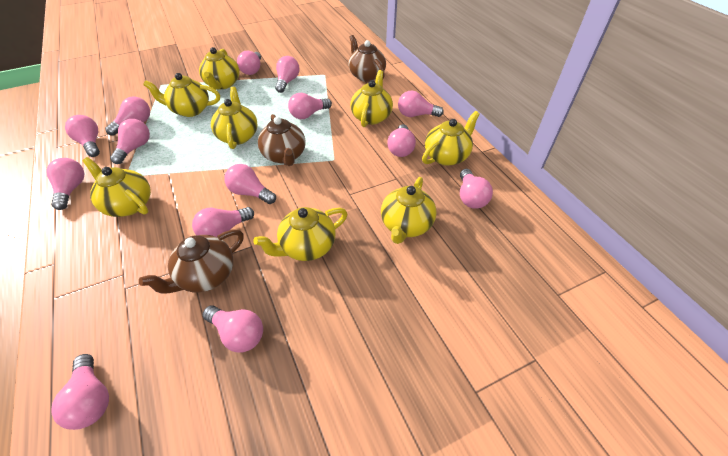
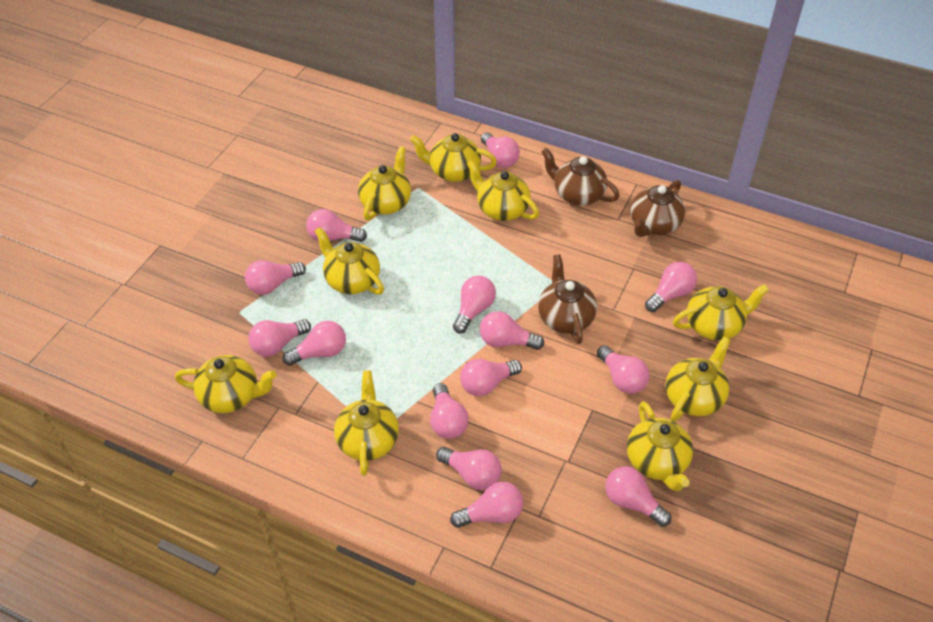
yellow teapot: 8 -> 9

